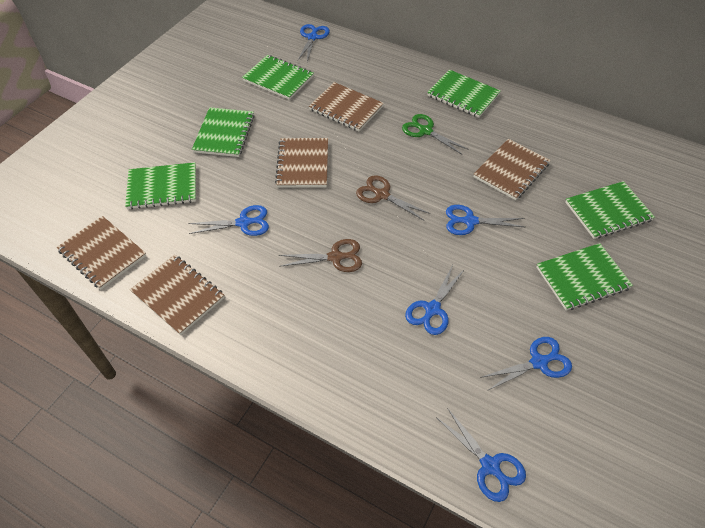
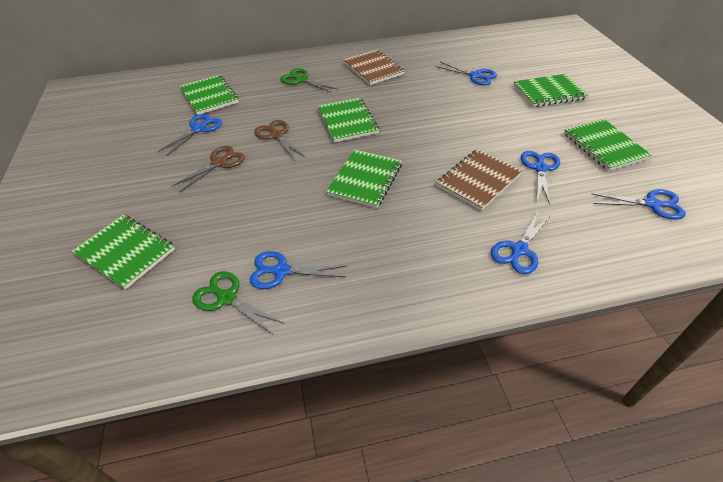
brown notebook: 5 -> 2
green scissors: 1 -> 2

